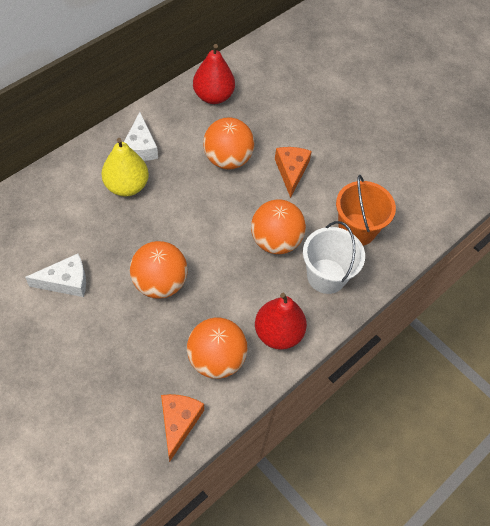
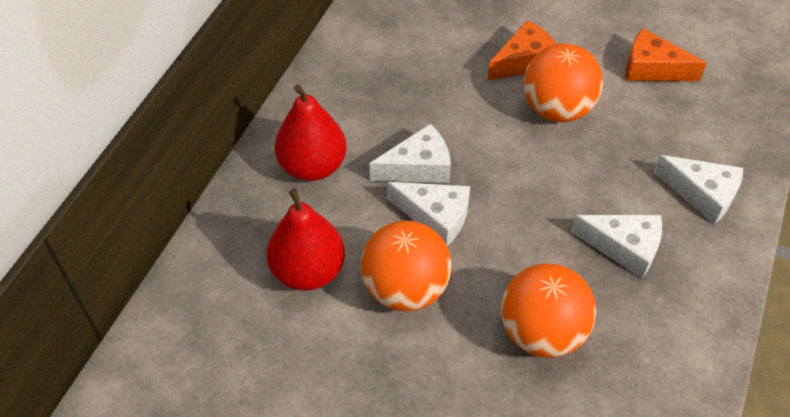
orange ball: 4 -> 3
orange bucket: 1 -> 0
white bucket: 1 -> 0
white cheese: 2 -> 4
yellow pear: 1 -> 0

